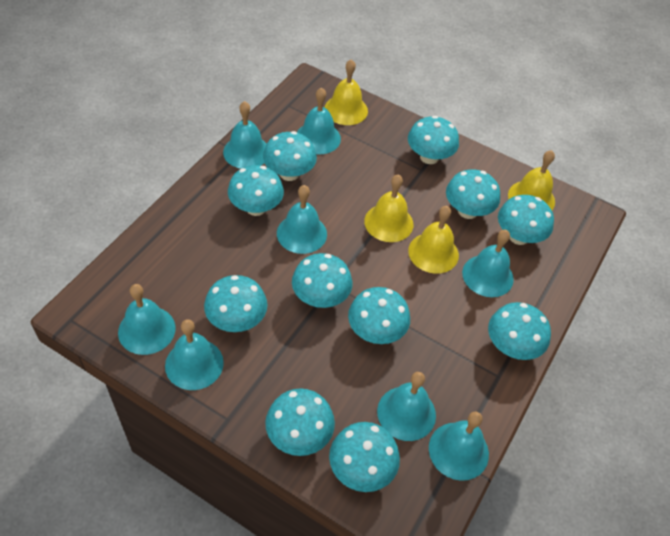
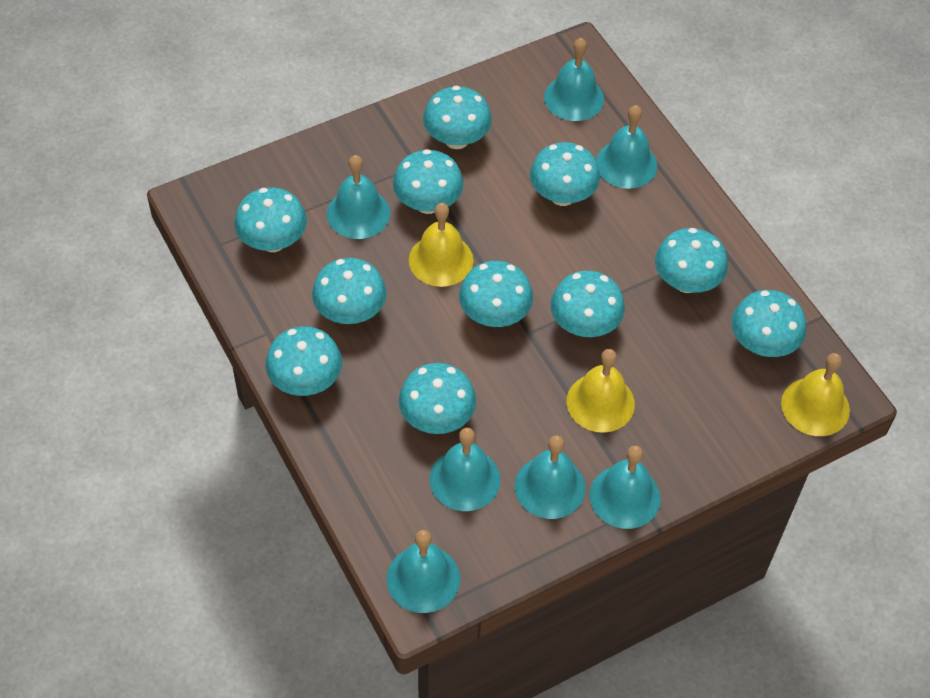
turquoise bell: 8 -> 7
yellow bell: 4 -> 3

